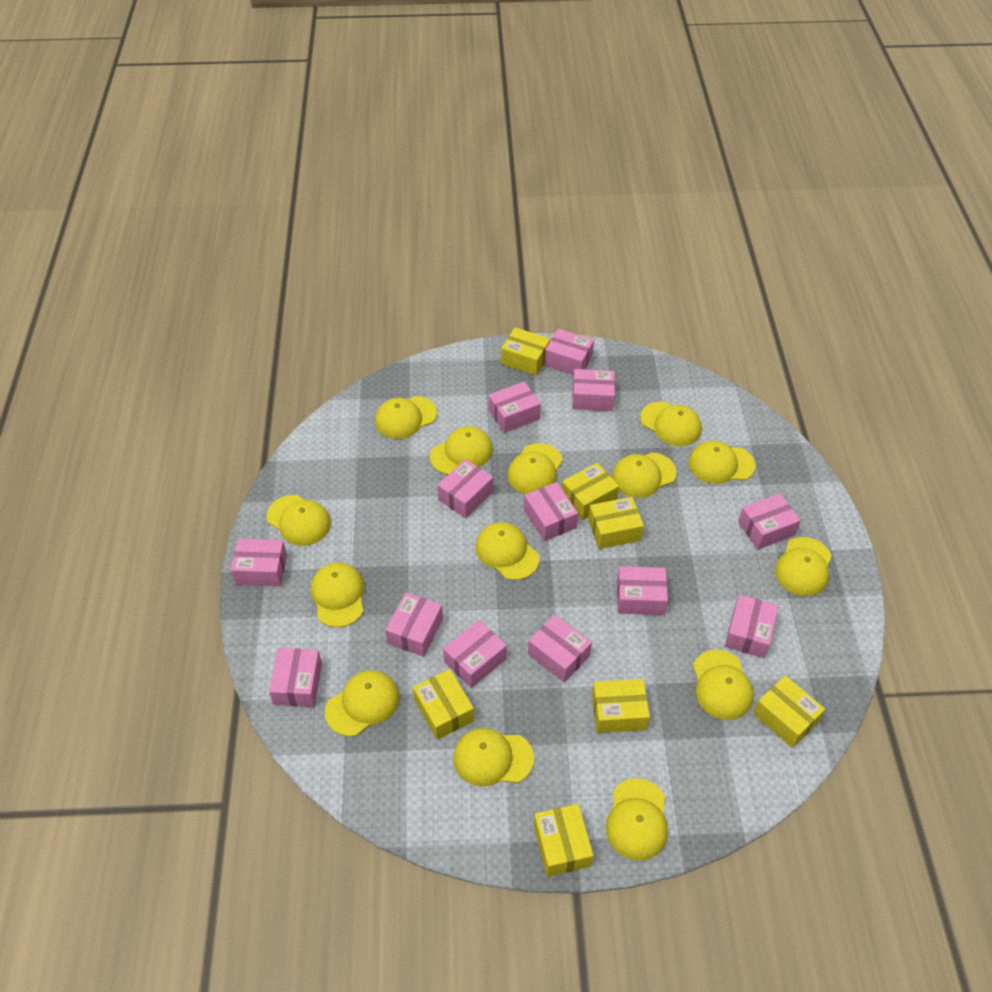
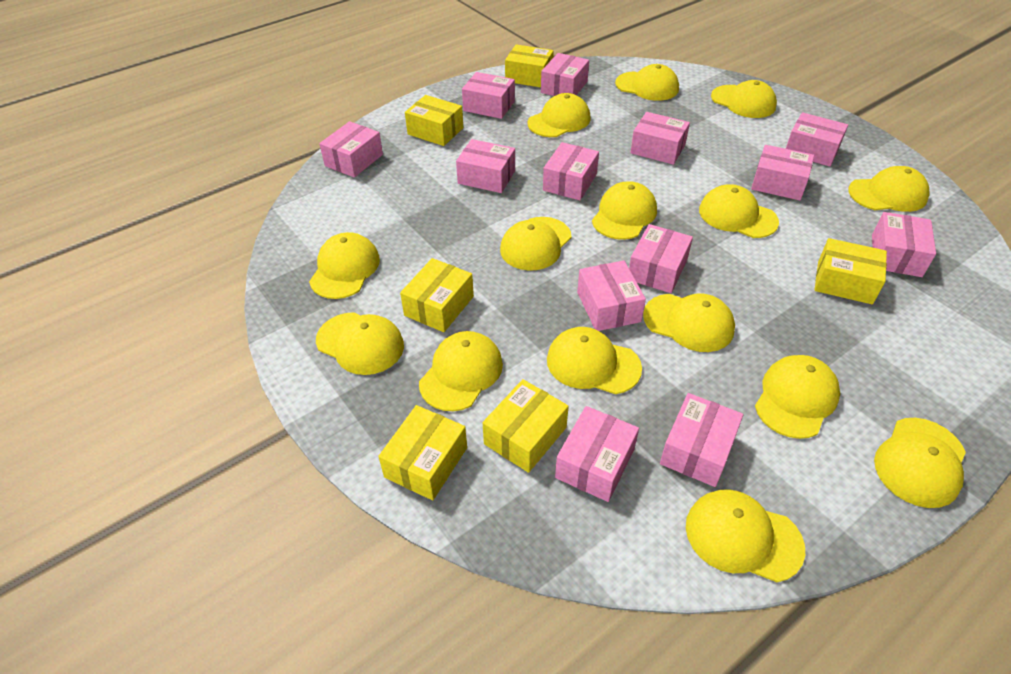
yellow box: 7 -> 6
yellow cap: 14 -> 15

